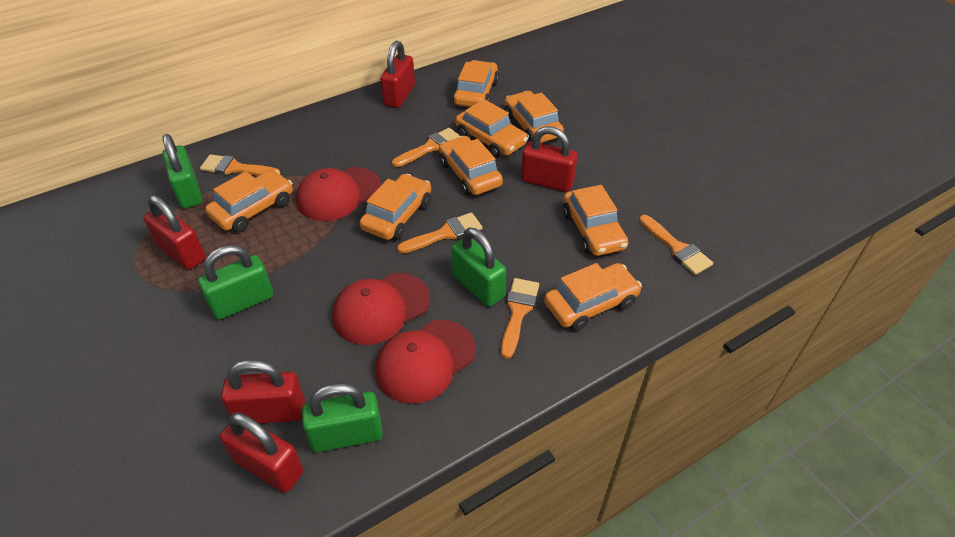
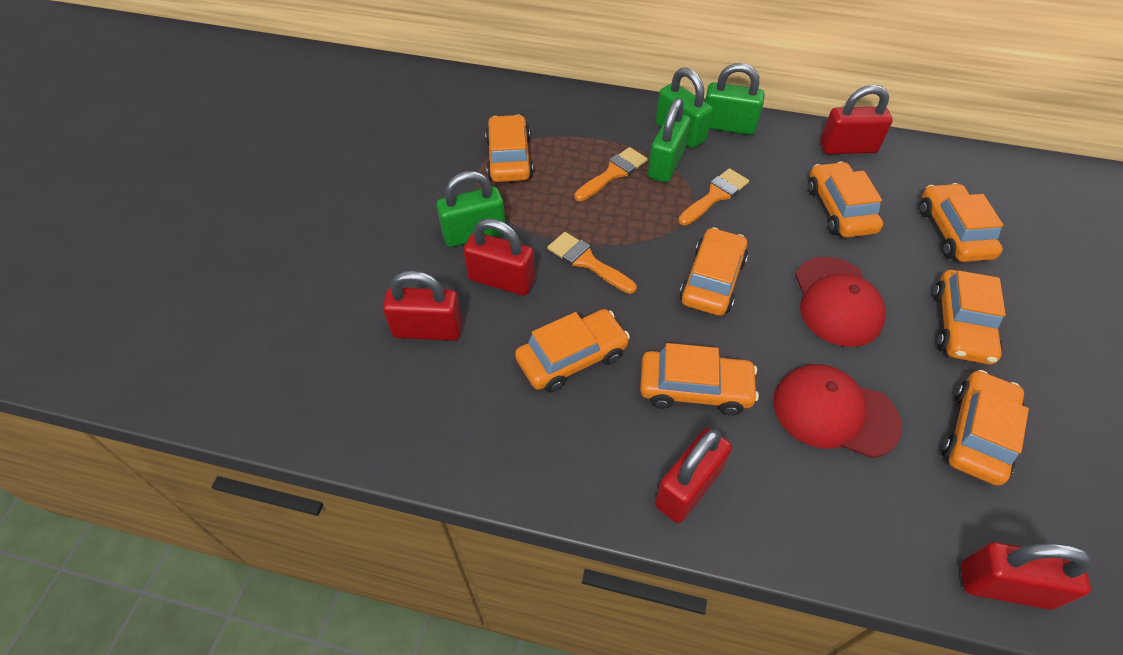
orange brush: 5 -> 3
red cap: 3 -> 2

